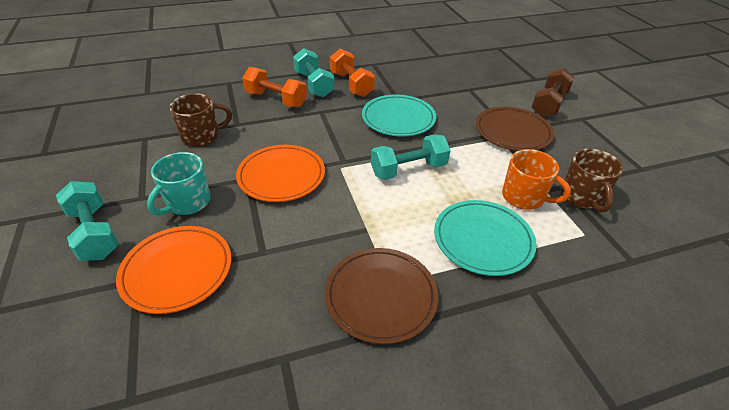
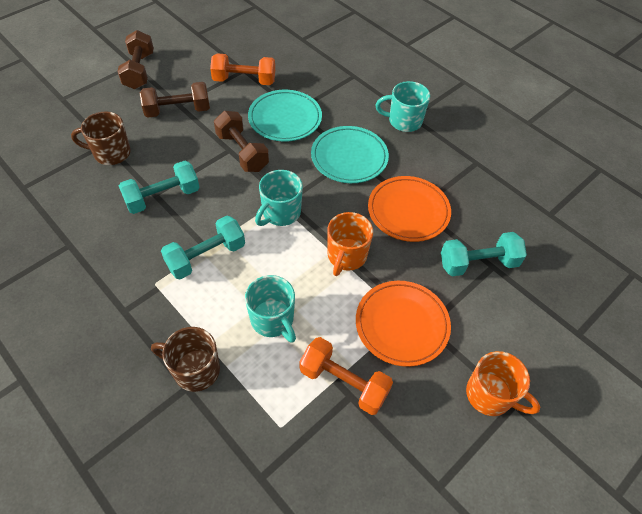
brown dumbbell: 1 -> 3
brown plate: 2 -> 0
orange mug: 1 -> 2
turquoise mug: 1 -> 3

